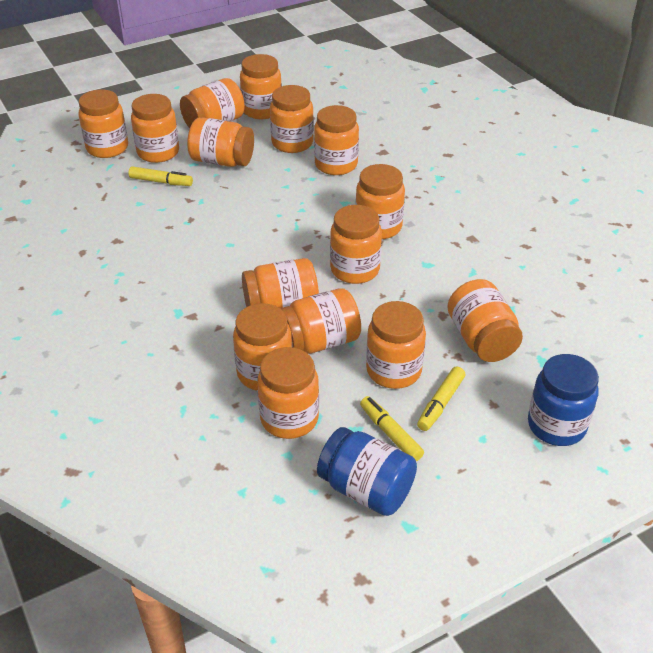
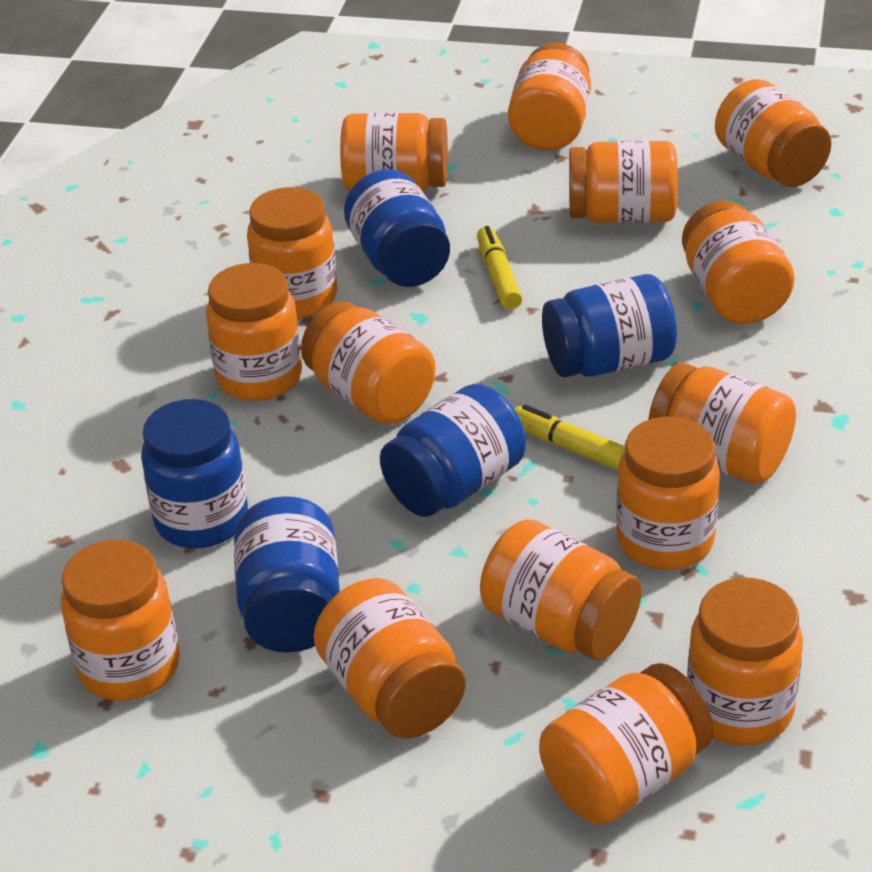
blue jar: 2 -> 5
yellow marker: 3 -> 2

